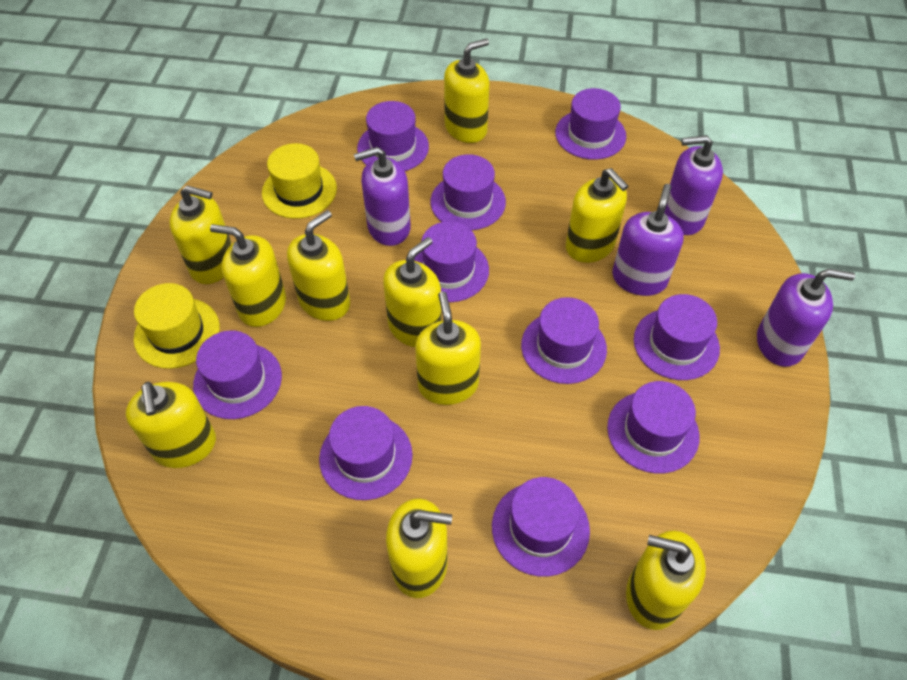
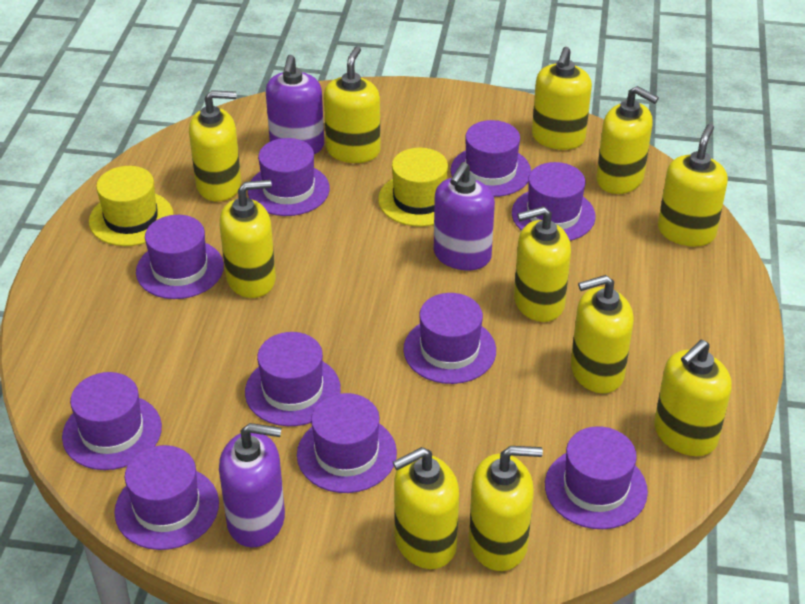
purple soap dispenser: 4 -> 3
yellow soap dispenser: 10 -> 11

